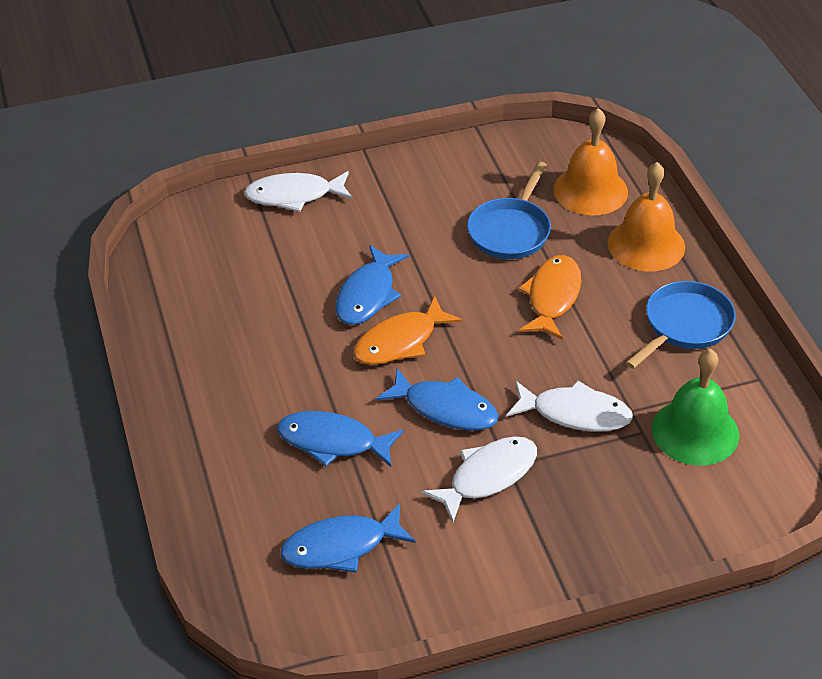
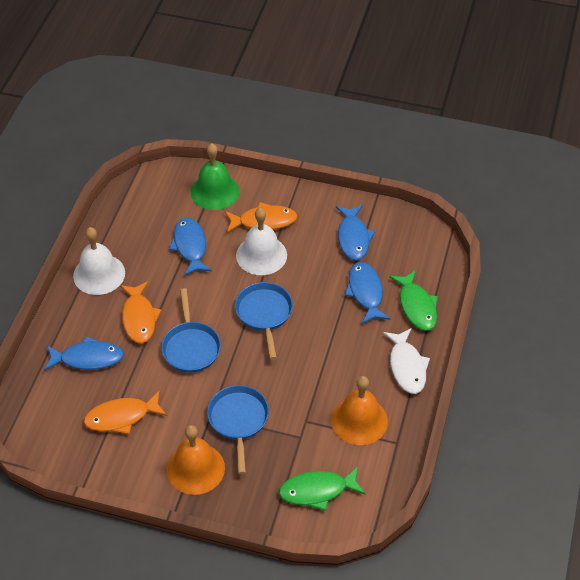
blue pan: 2 -> 3
green fish: 0 -> 2
orange fish: 2 -> 3
white bell: 0 -> 2
white fish: 3 -> 1

